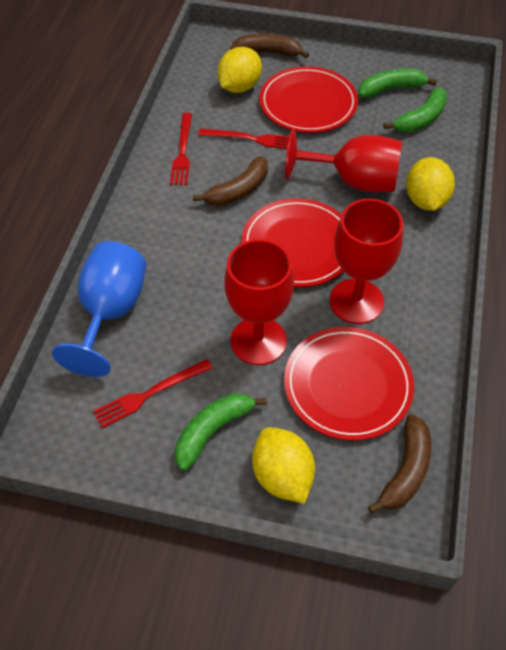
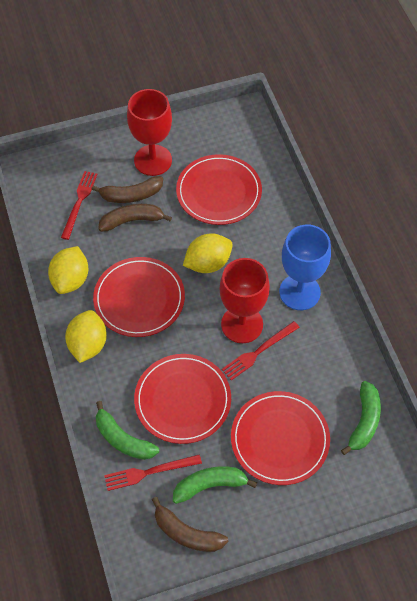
red goblet: 3 -> 2
red plate: 3 -> 4

